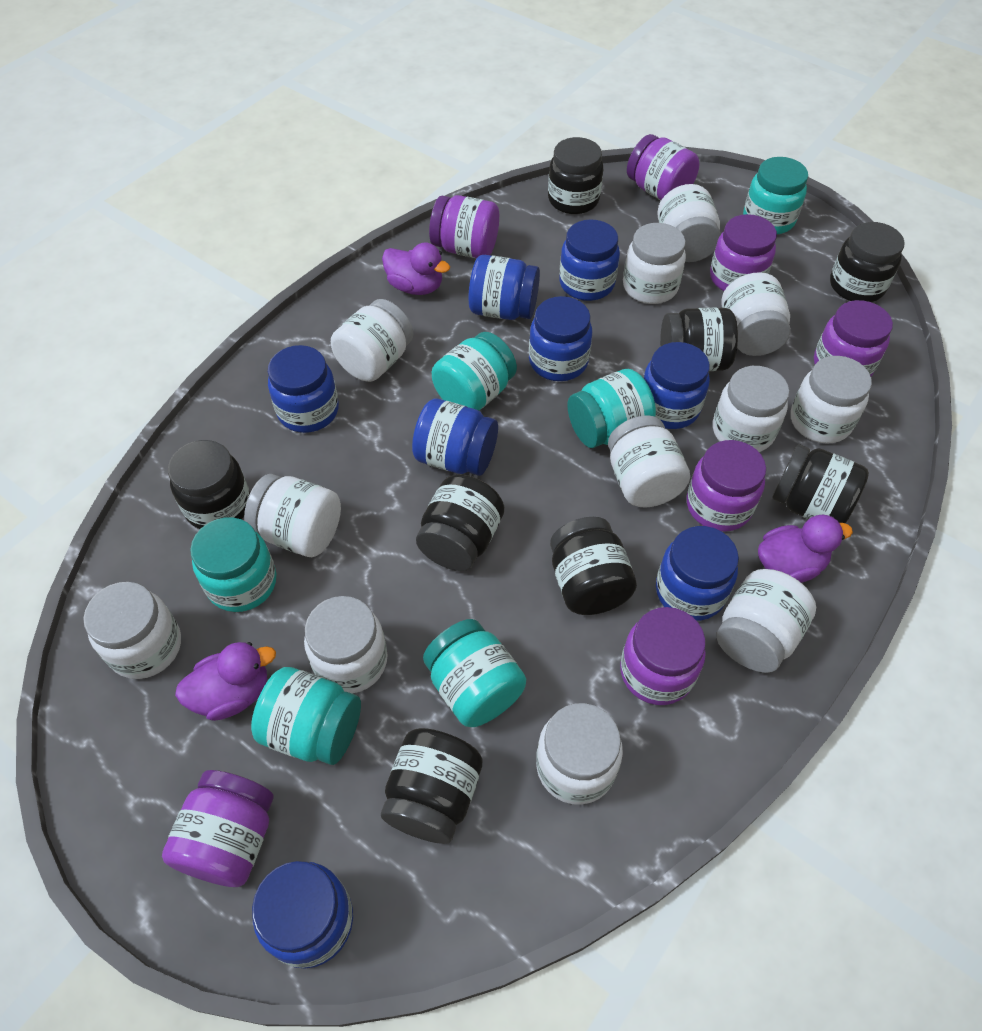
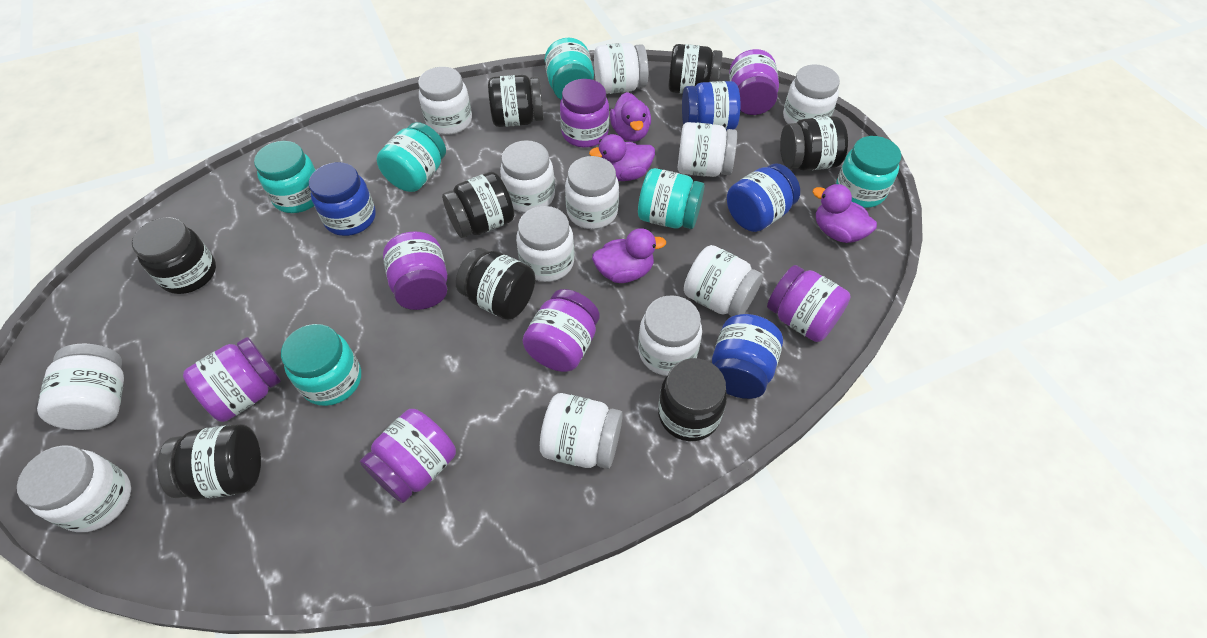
blue jar: 8 -> 4
purple duck: 3 -> 4

